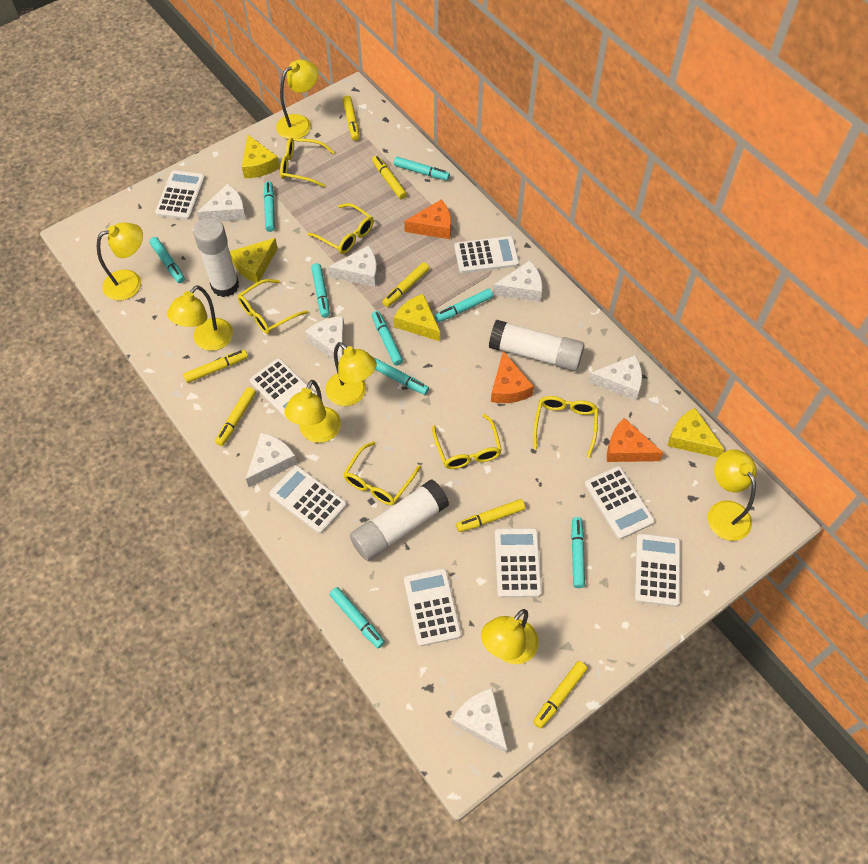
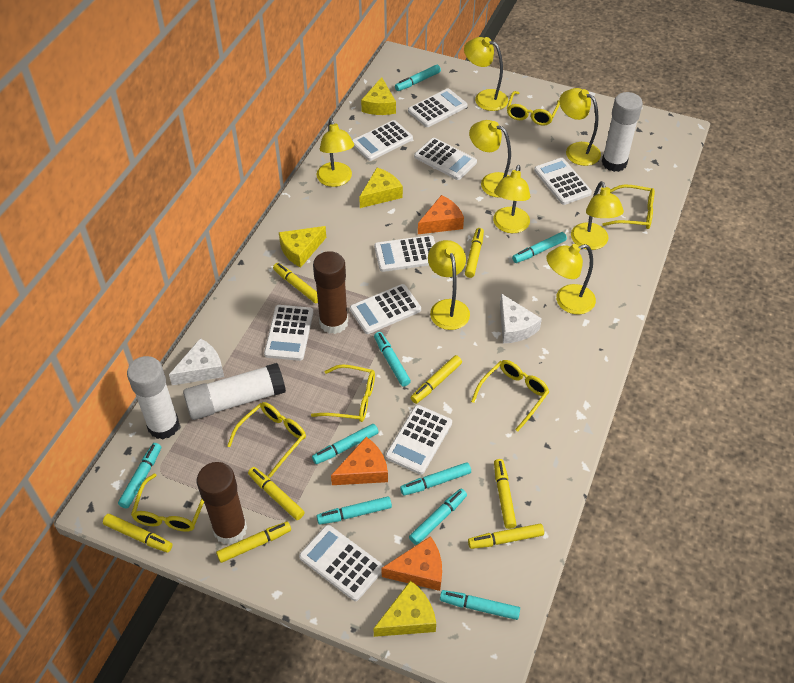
brown glue stick: 0 -> 2
white calculator: 8 -> 9
white cheese: 7 -> 2
yellow lamp: 7 -> 8
yellow marker: 7 -> 8

